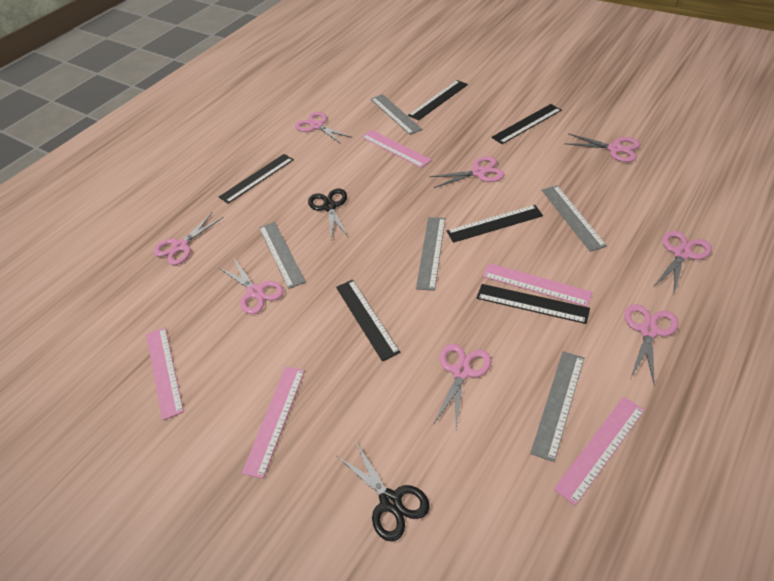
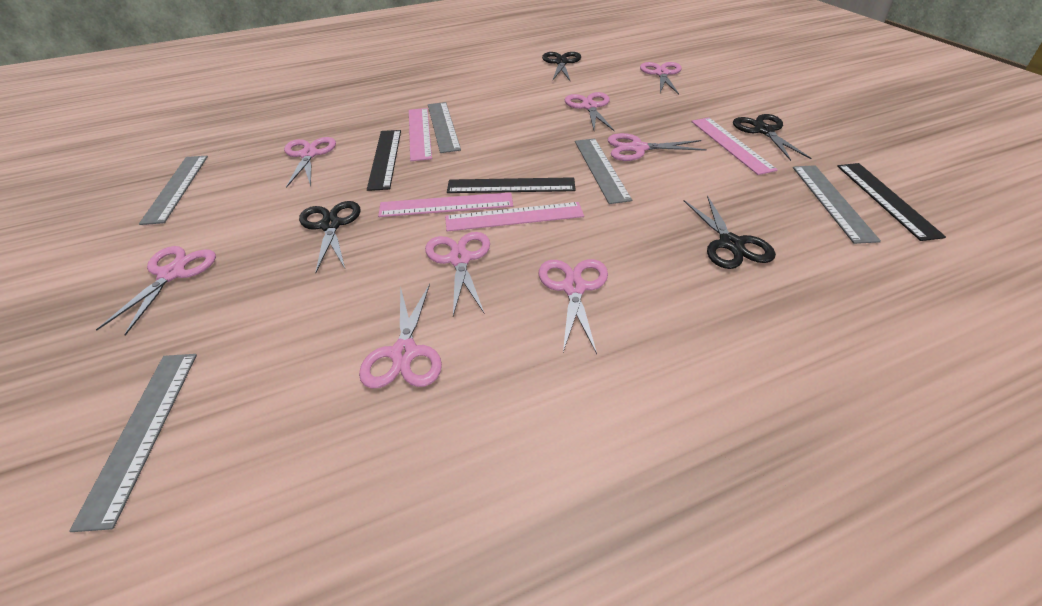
black ruler: 6 -> 3
black scissors: 2 -> 4
pink ruler: 5 -> 4

